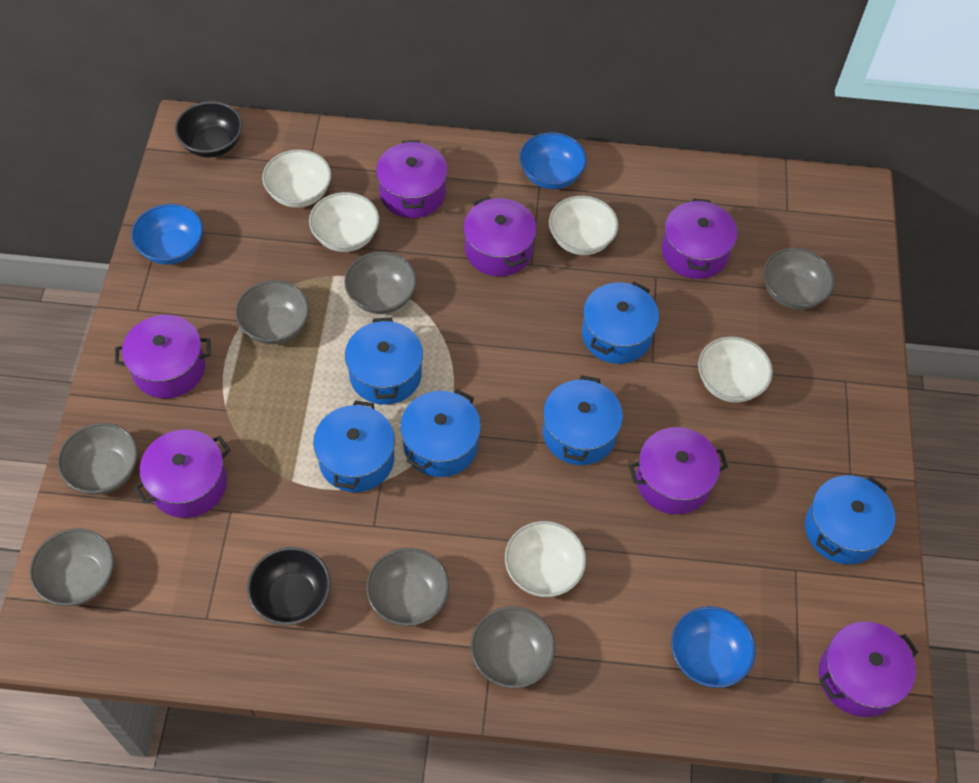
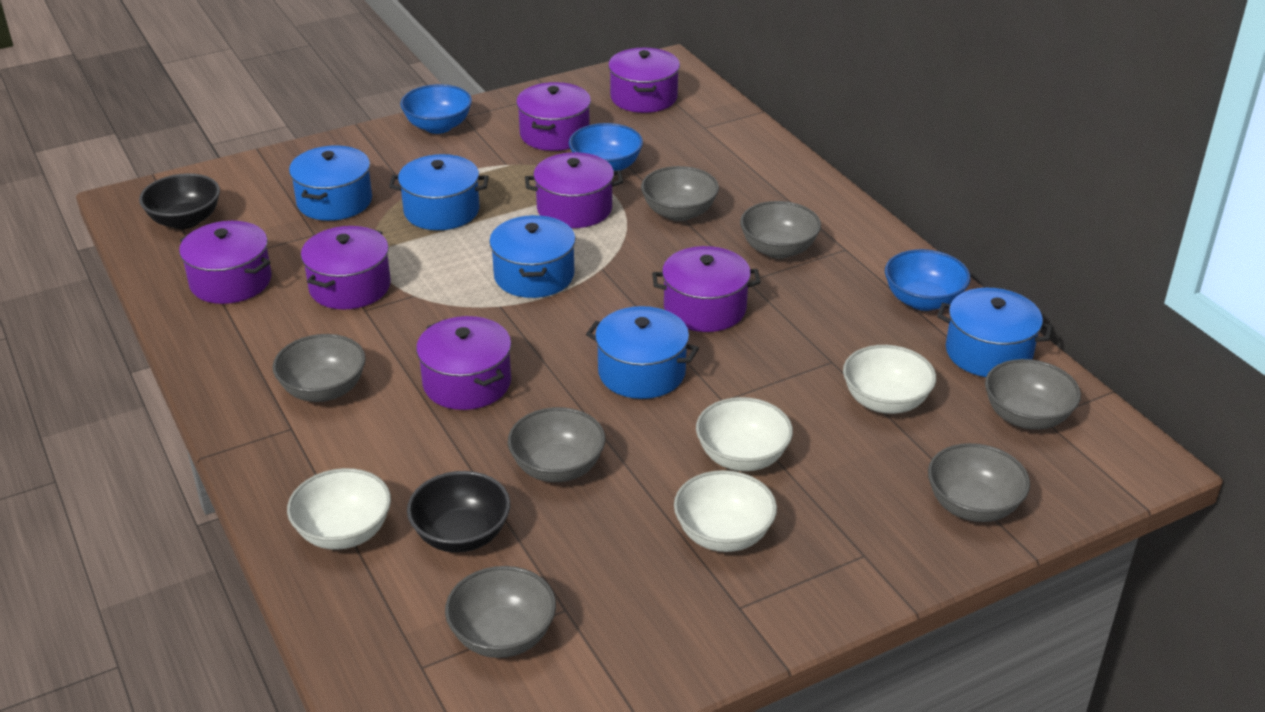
blue pot: 6 -> 5
white bowl: 5 -> 4

